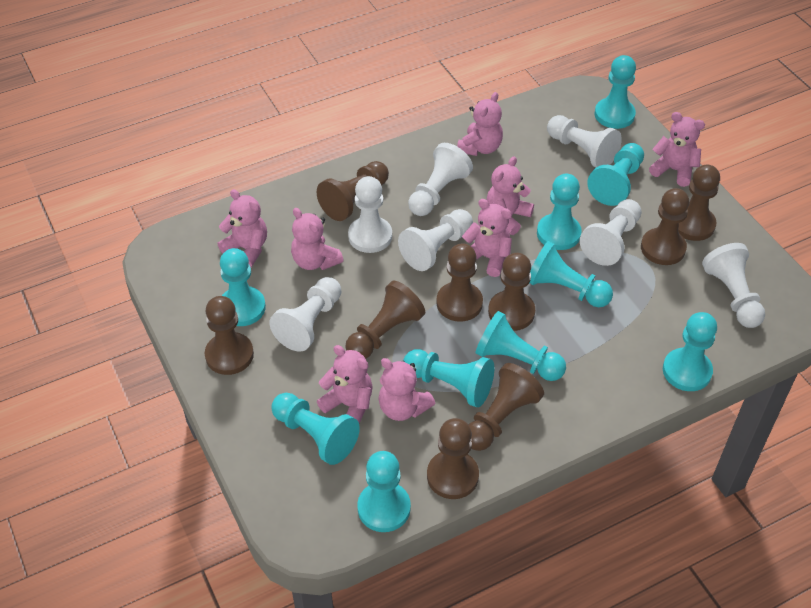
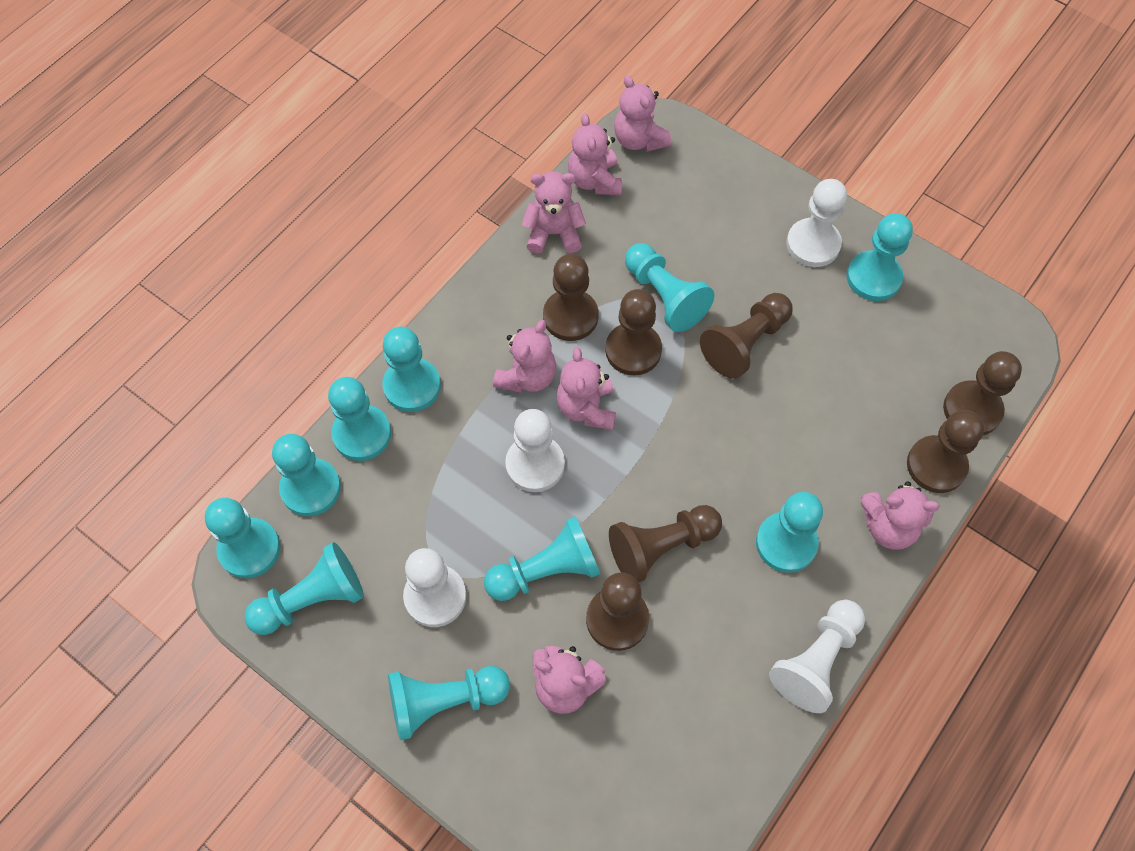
brown pawn: 9 -> 7
pink teddy bear: 8 -> 7
white pawn: 7 -> 4

